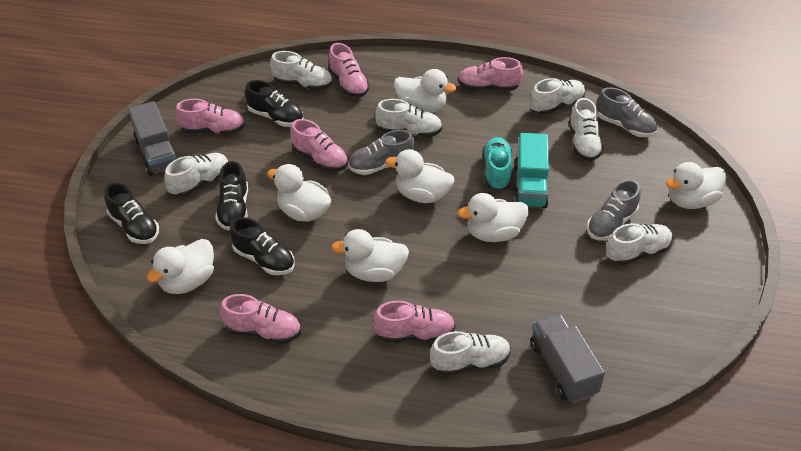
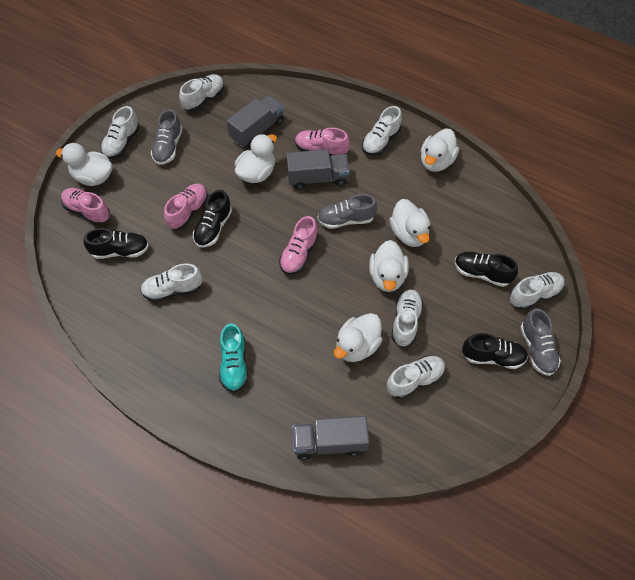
grey truck: 2 -> 3
pink shoe: 6 -> 4
turquoise truck: 1 -> 0
white duck: 7 -> 6

